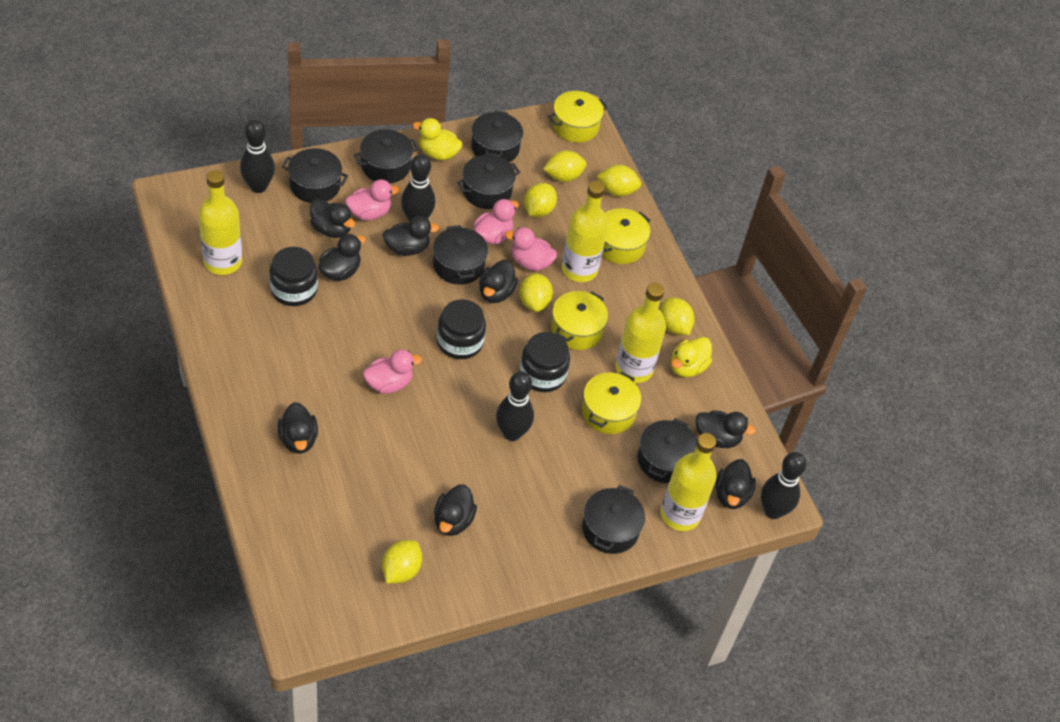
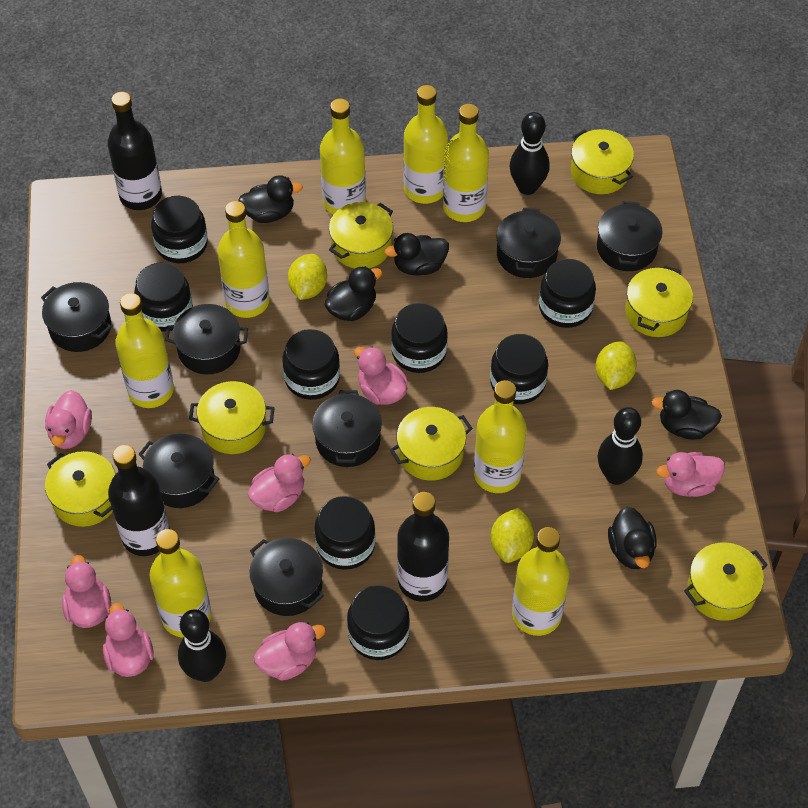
black bottle: 0 -> 3
black bowling pin: 4 -> 3
black duck: 8 -> 5
black jar: 3 -> 8
pink duck: 4 -> 7
yellow bottle: 4 -> 8
yellow duck: 2 -> 0
yellow lemon: 6 -> 3
yellow pot: 4 -> 7

